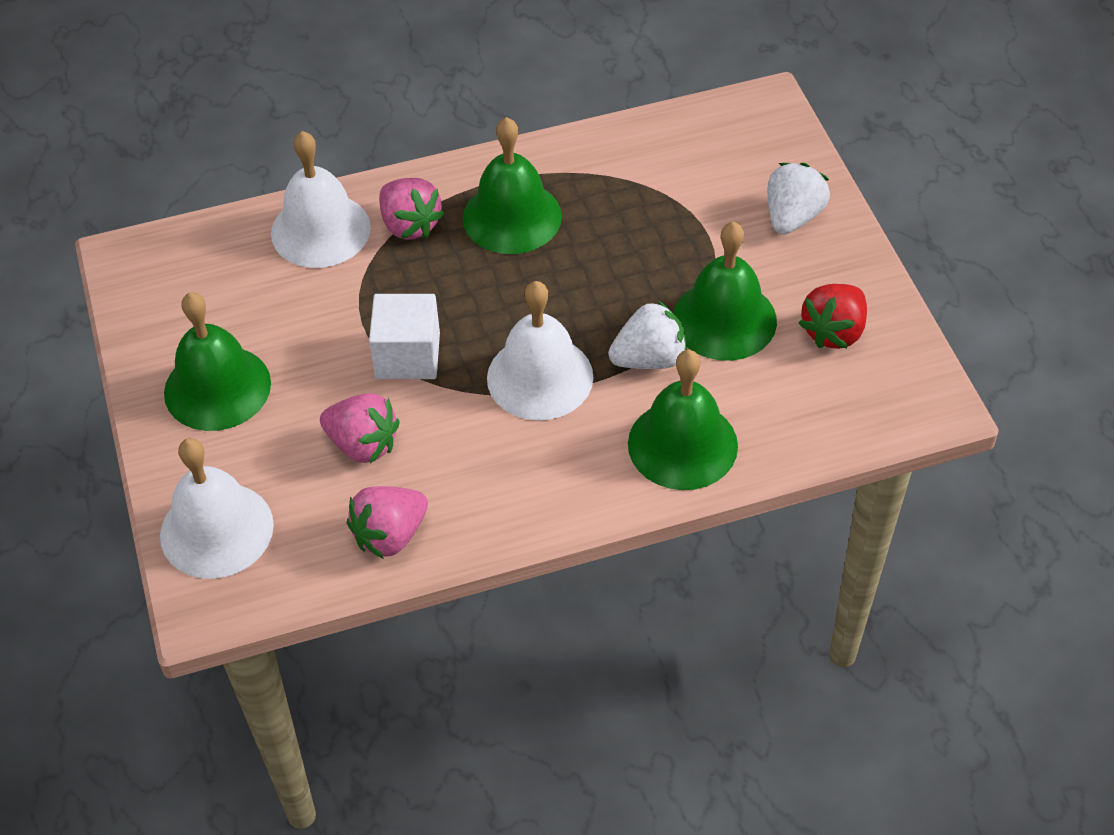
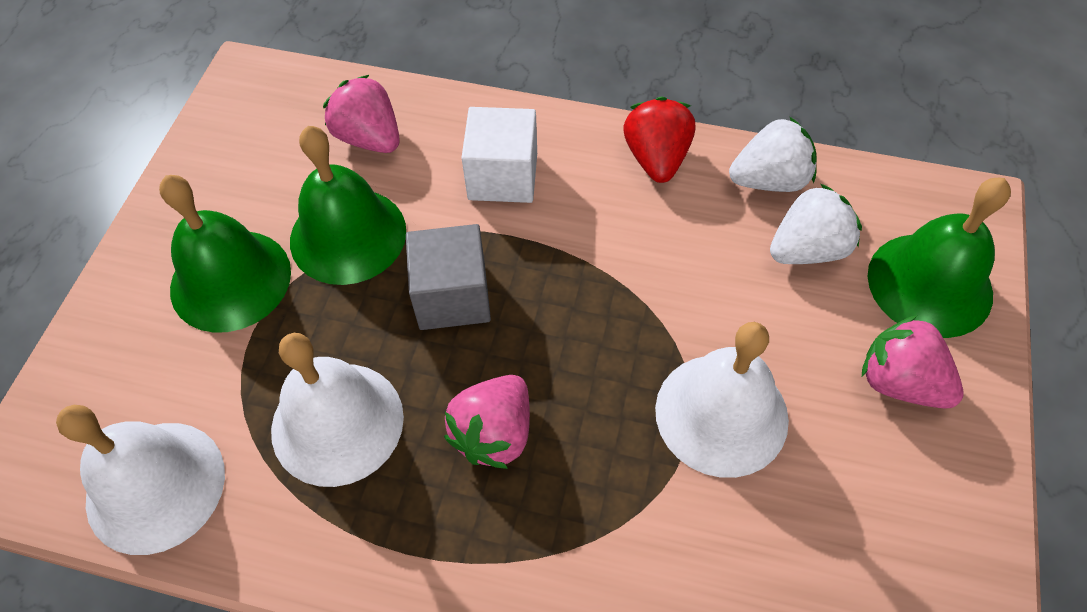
green bell: 4 -> 3
grey cube: 0 -> 1

